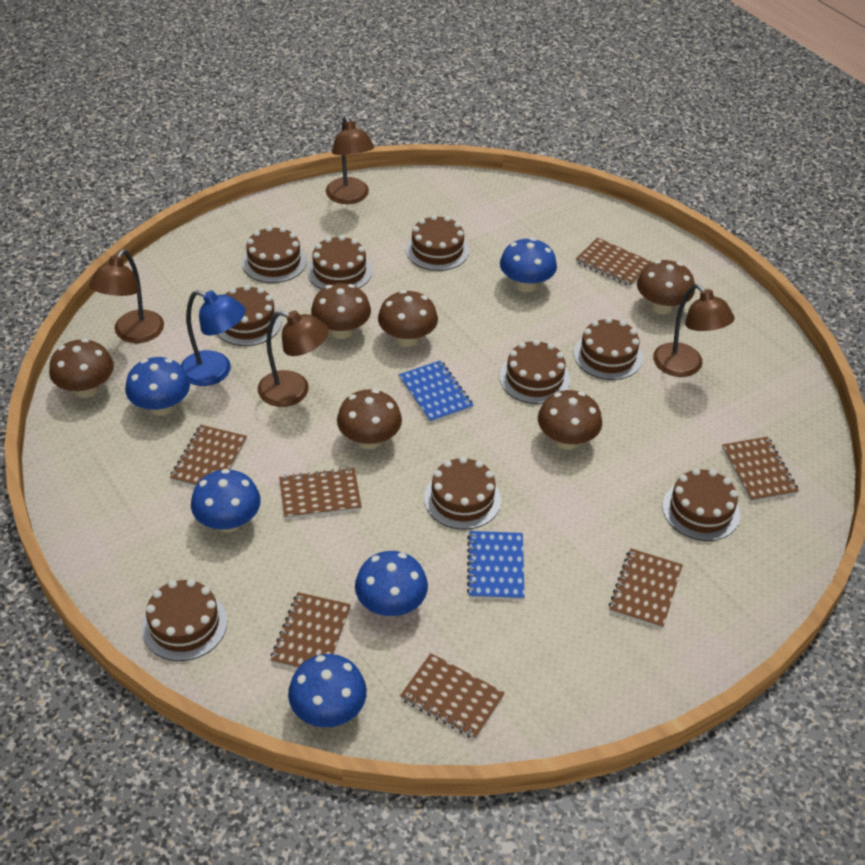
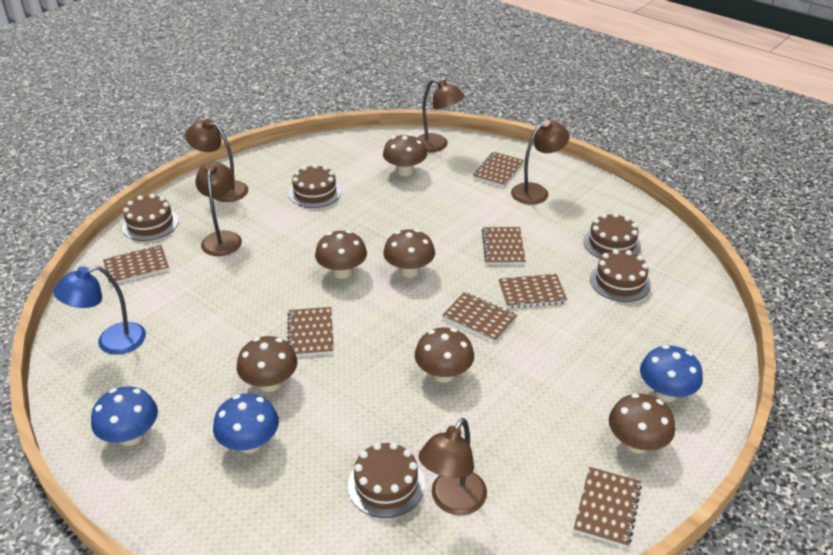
blue mushroom: 5 -> 3
blue notebook: 2 -> 0
brown cake: 9 -> 5
brown lamp: 4 -> 5

